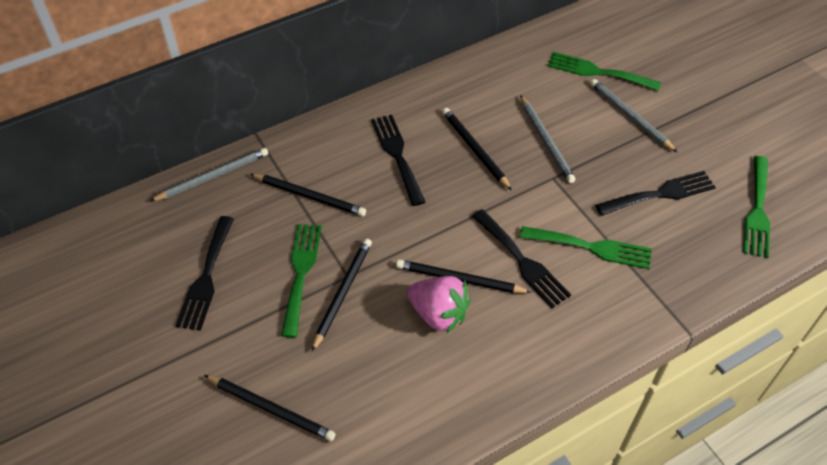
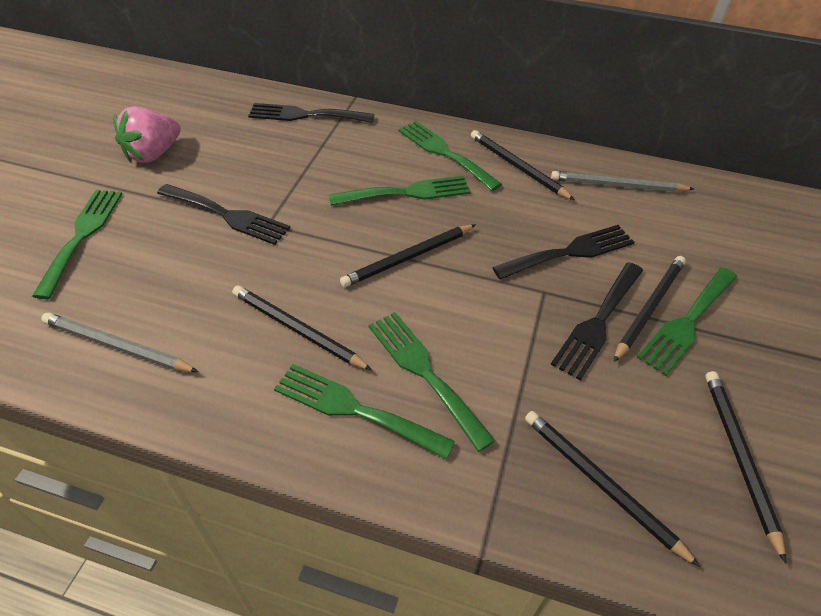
black pencil: 5 -> 6
green fork: 4 -> 6
grey pencil: 3 -> 2

